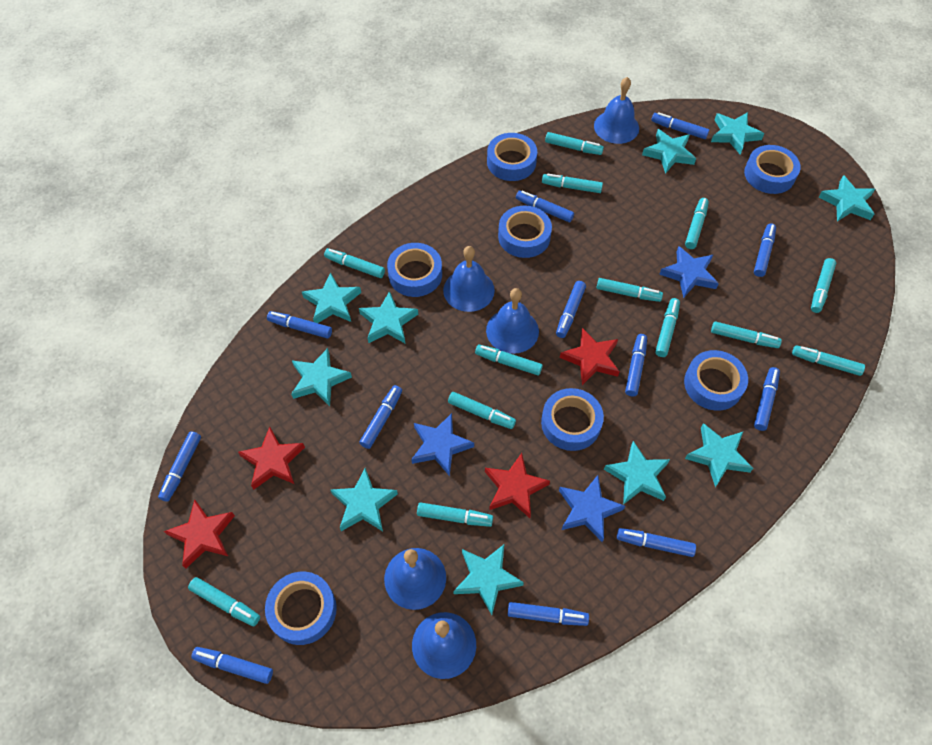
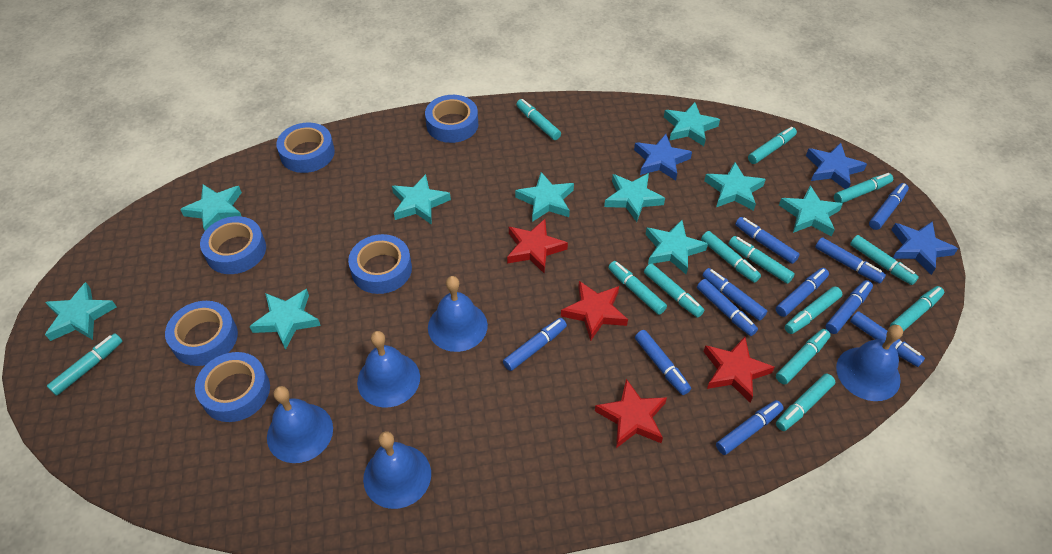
blue marker: 12 -> 11
blue tape: 7 -> 6

